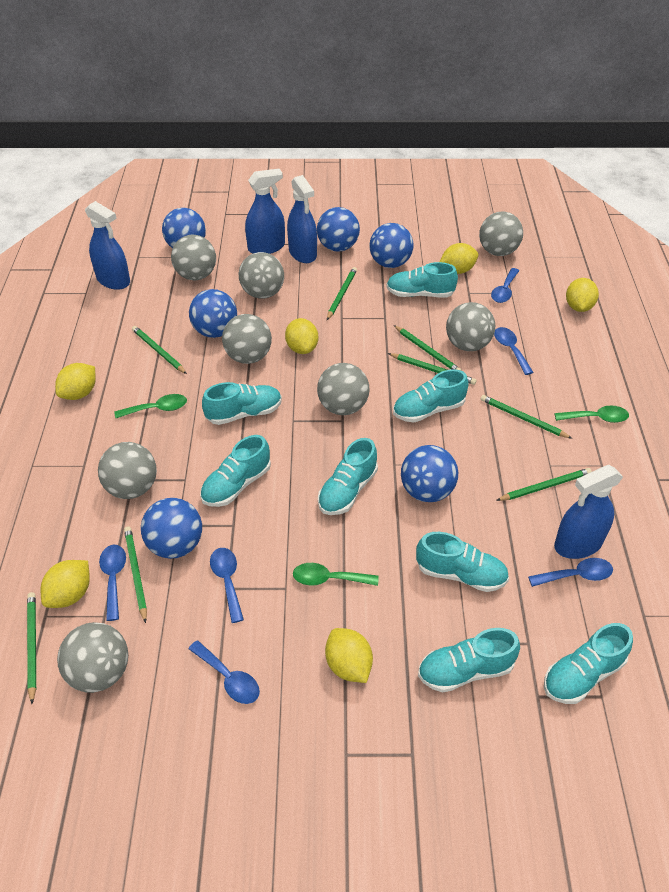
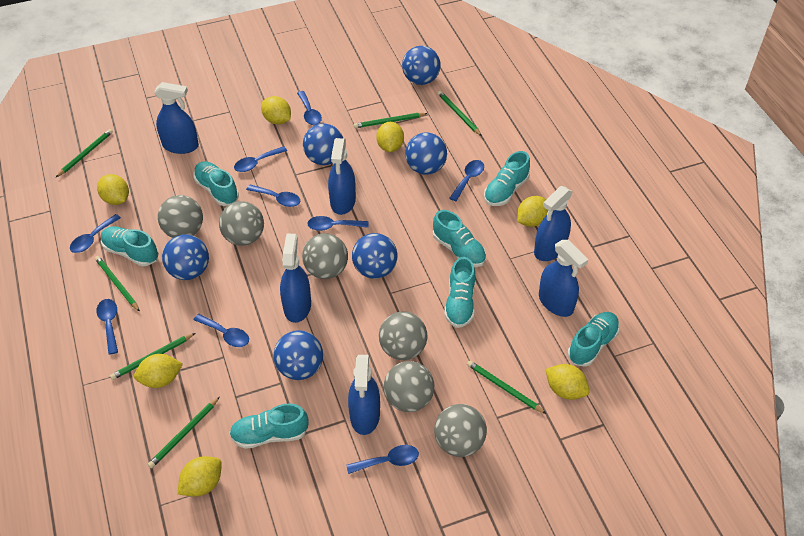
blue spoon: 6 -> 9
blue spray bottle: 4 -> 6
green pencil: 8 -> 7
green spoon: 3 -> 0
grey ball: 8 -> 6
turquoise shoe: 8 -> 7
yellow lemon: 6 -> 7

